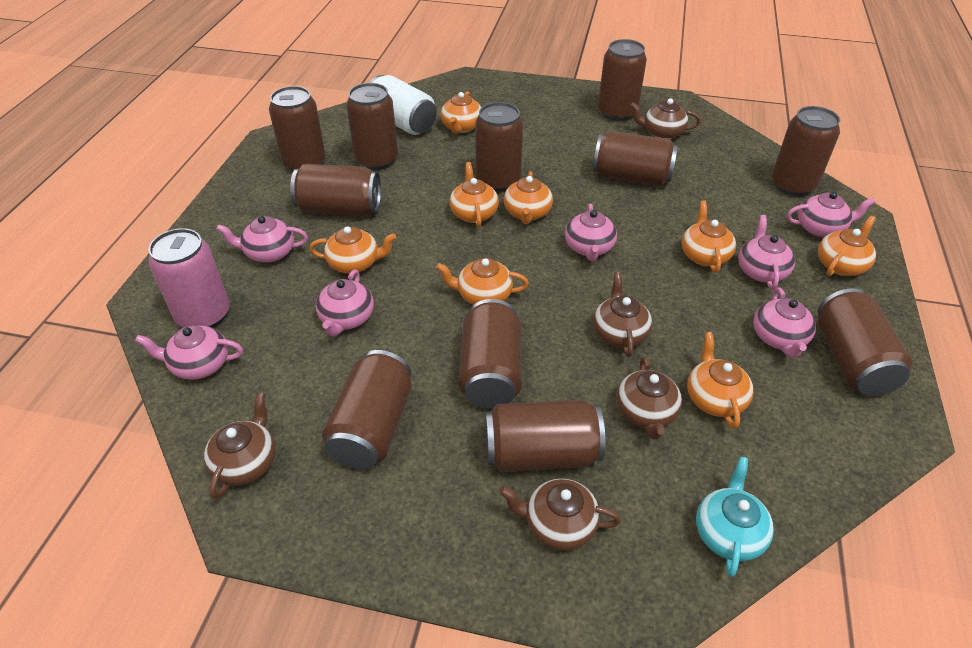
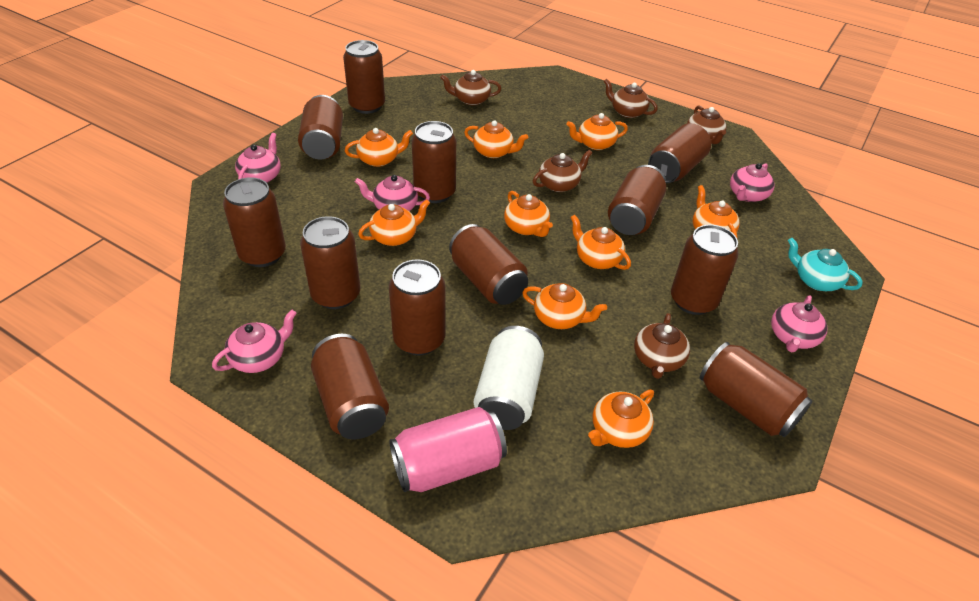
brown can: 11 -> 12
orange teapot: 8 -> 9
pink teapot: 7 -> 5

